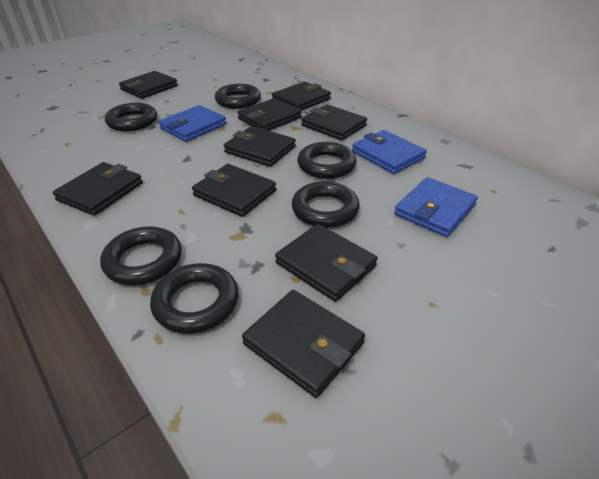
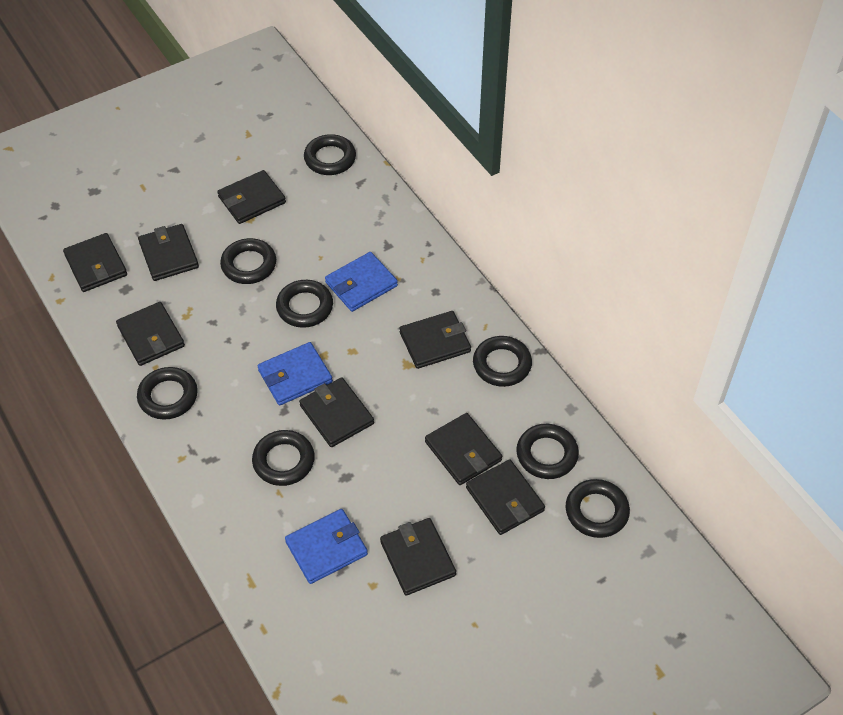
black ring: 6 -> 8

